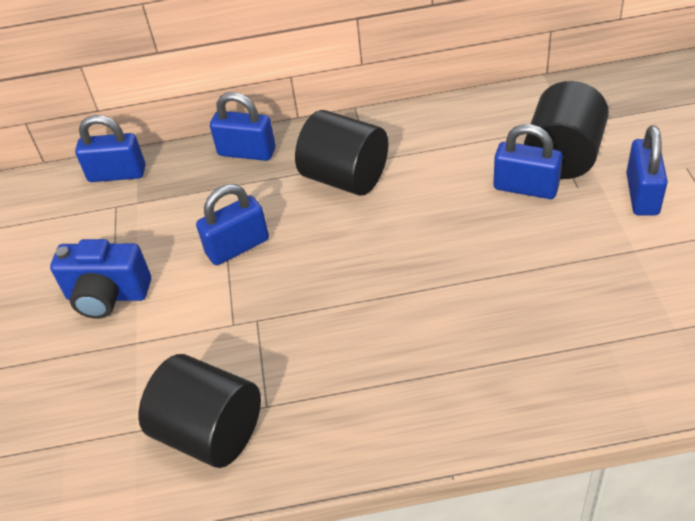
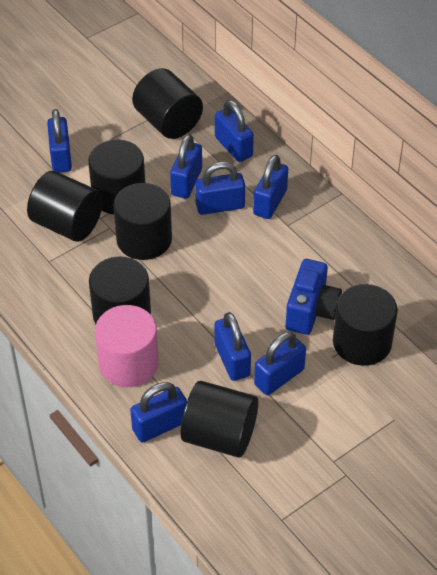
black cylinder: 3 -> 7
blue padlock: 5 -> 8
pink cylinder: 0 -> 1

